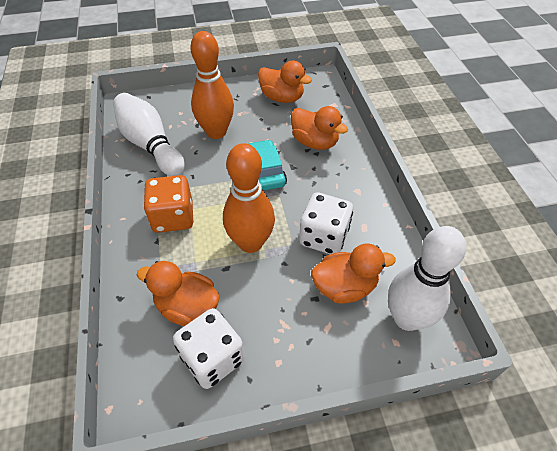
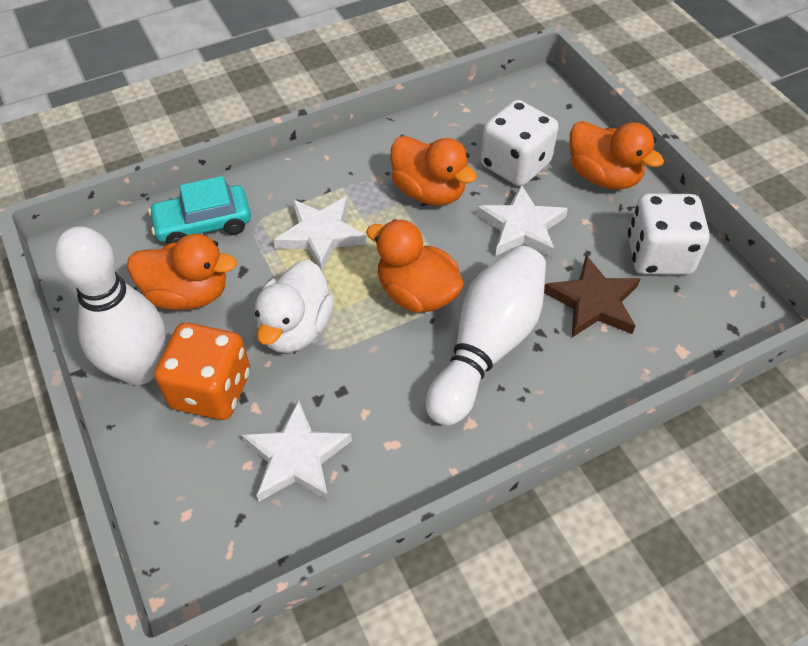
brown star: 0 -> 1
orange bowling pin: 2 -> 0
white duck: 0 -> 1
white star: 0 -> 3

